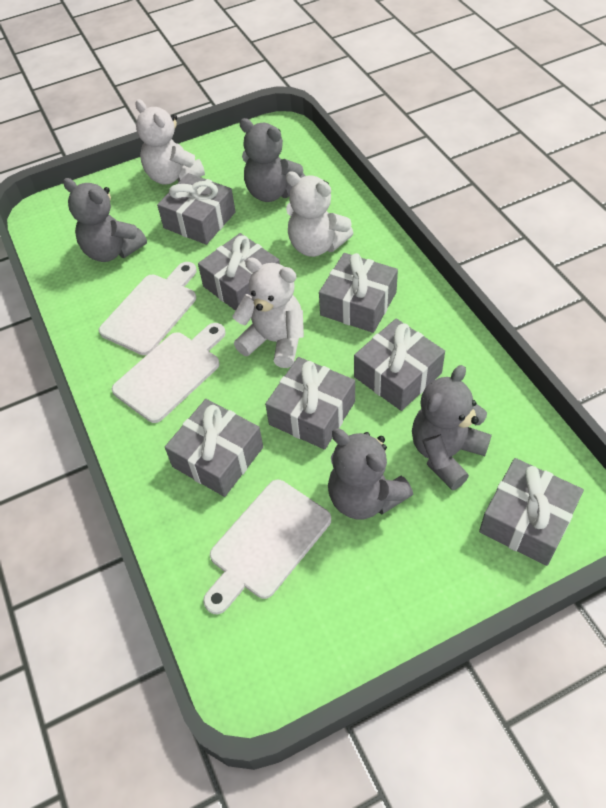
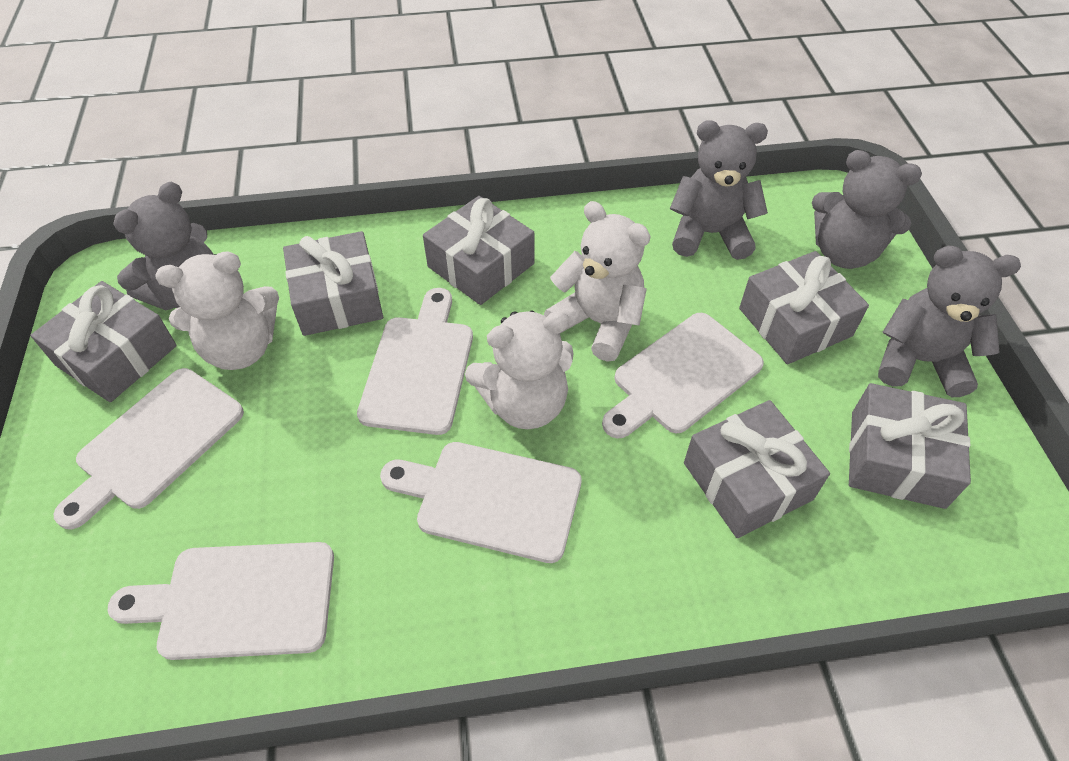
grey gift: 7 -> 6
white cutting board: 3 -> 5

